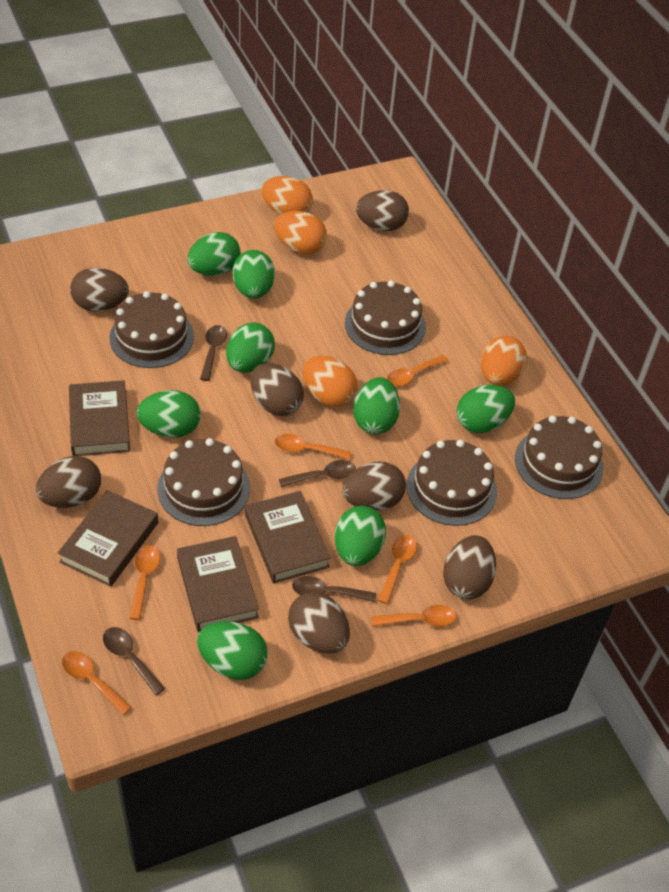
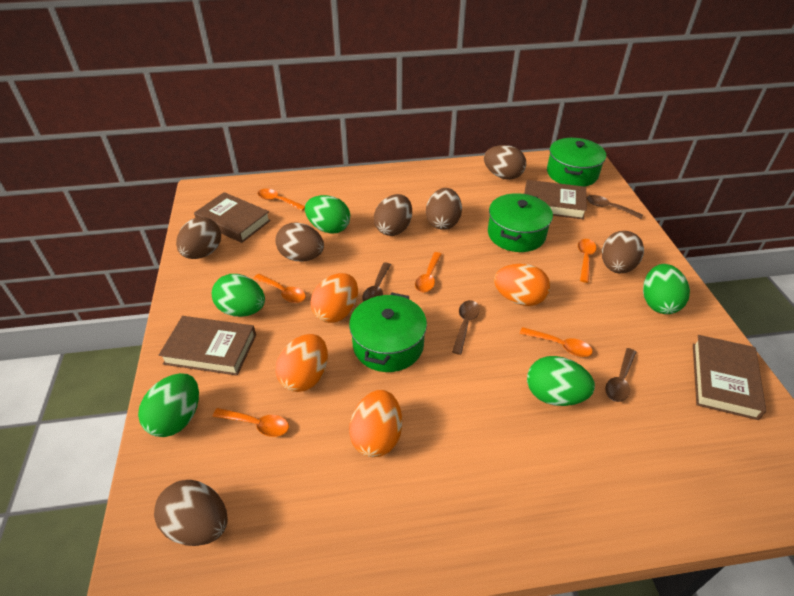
brown cake: 5 -> 0
green egg: 8 -> 5
green pot: 0 -> 3

